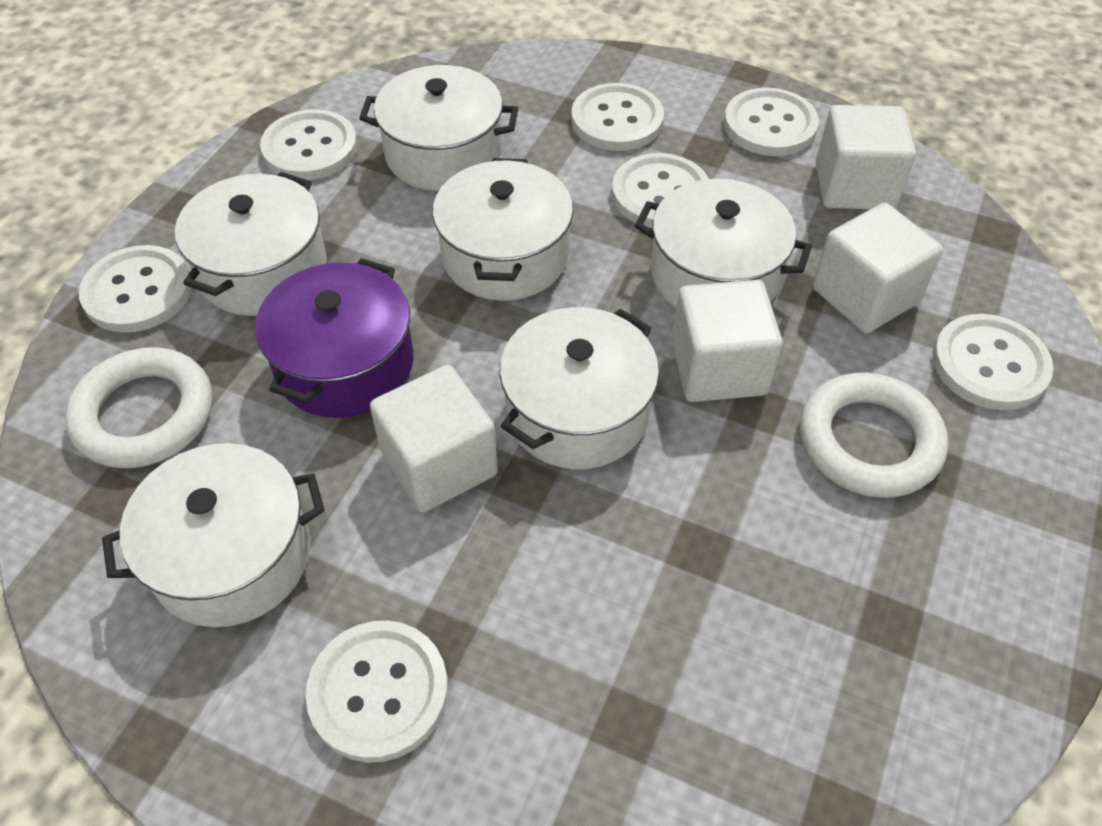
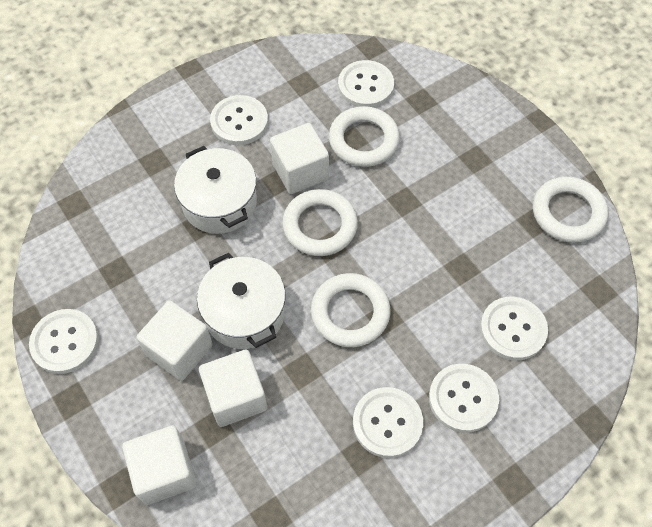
purple pot: 1 -> 0
white button: 7 -> 6
white pot: 6 -> 2
white ring: 2 -> 4

